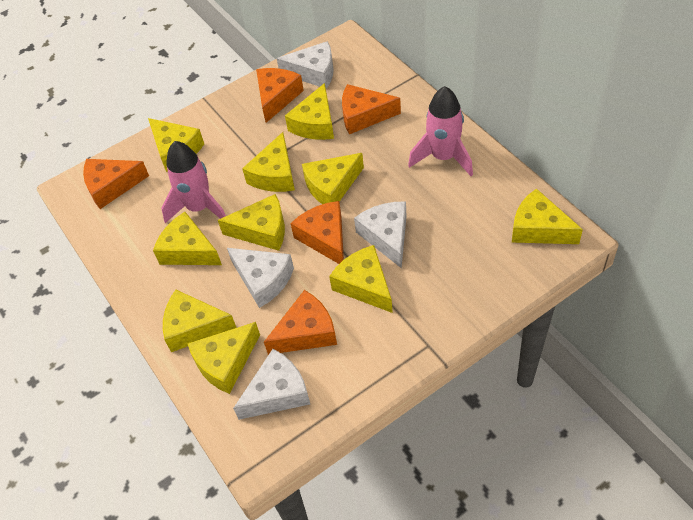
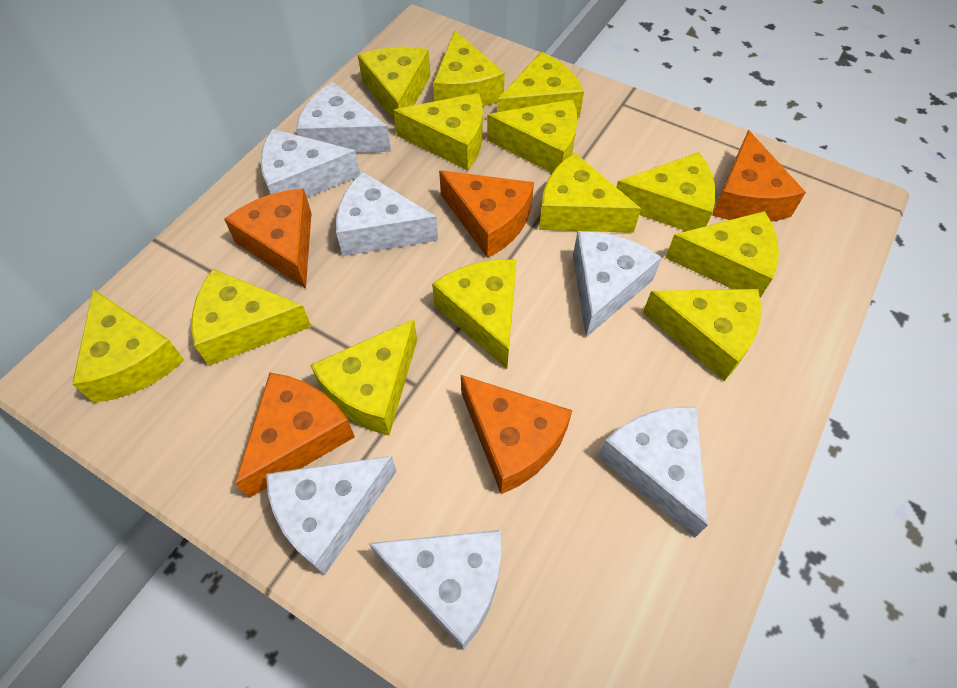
pink rocket: 2 -> 0
white cheese: 4 -> 7
yellow cheese: 10 -> 13

